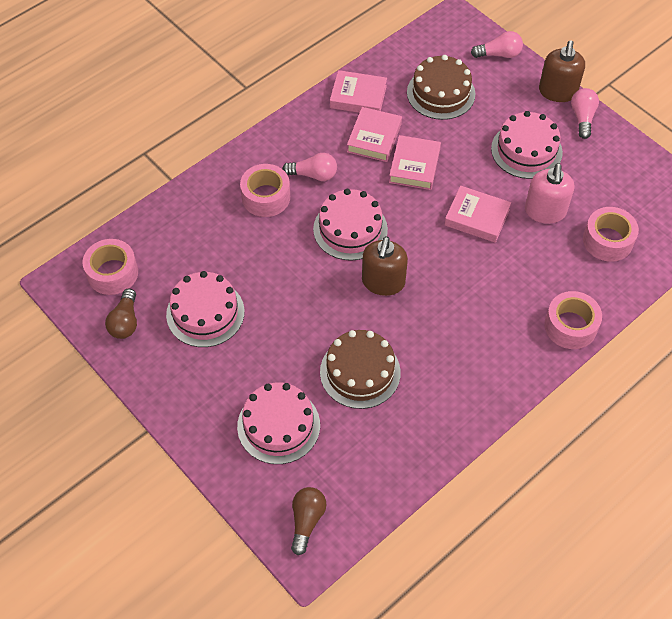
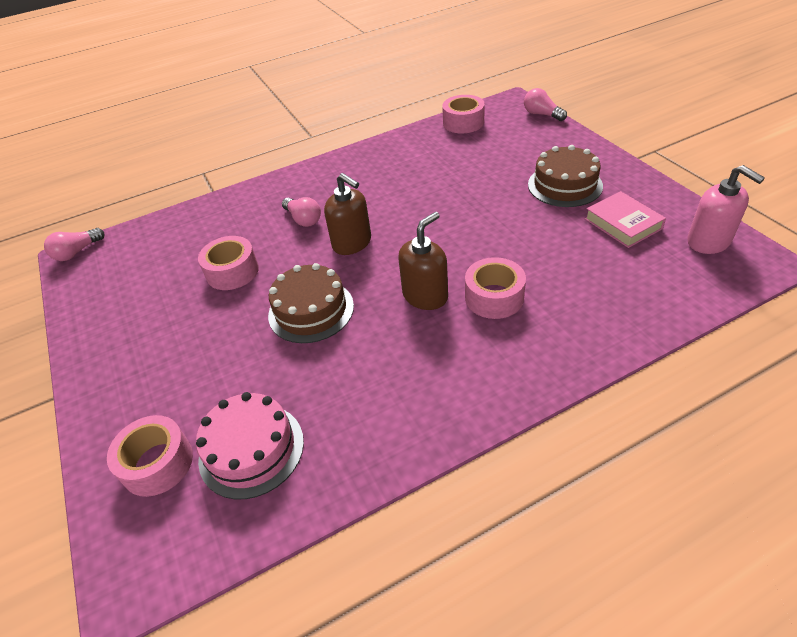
brown light bulb: 2 -> 0
pink book: 4 -> 1
pink cake: 4 -> 1

